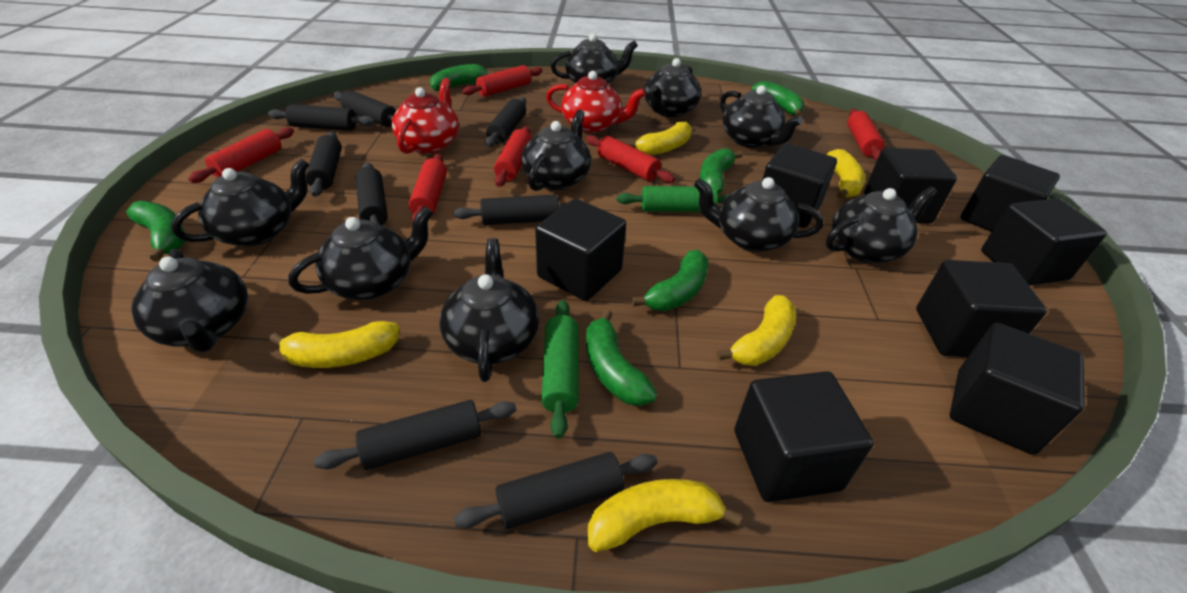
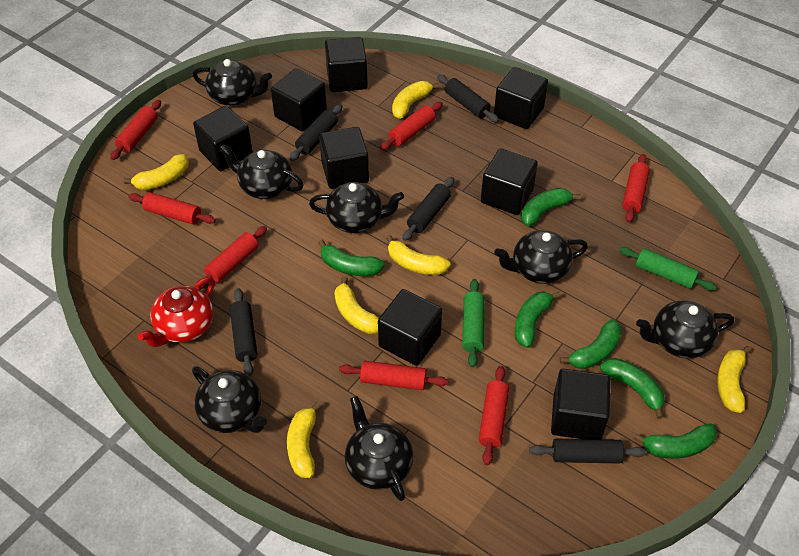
black rolling pin: 8 -> 5
black teapot: 10 -> 7
red rolling pin: 6 -> 7
red teapot: 2 -> 1
yellow banana: 5 -> 6

